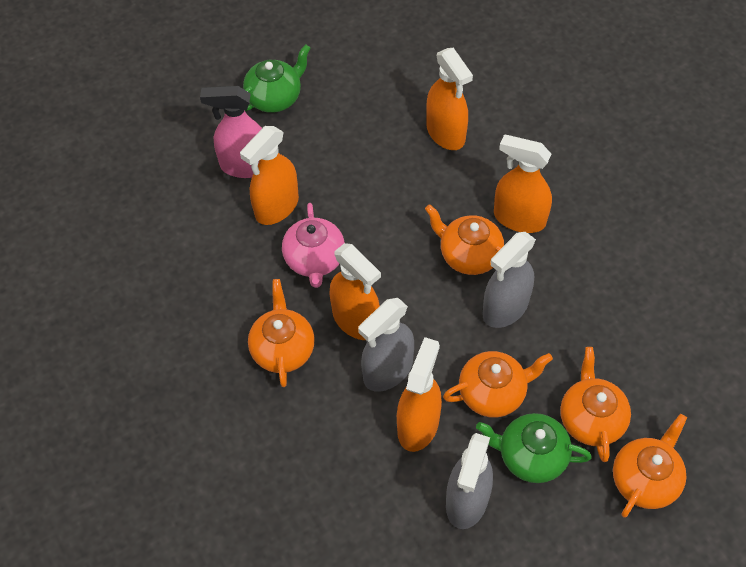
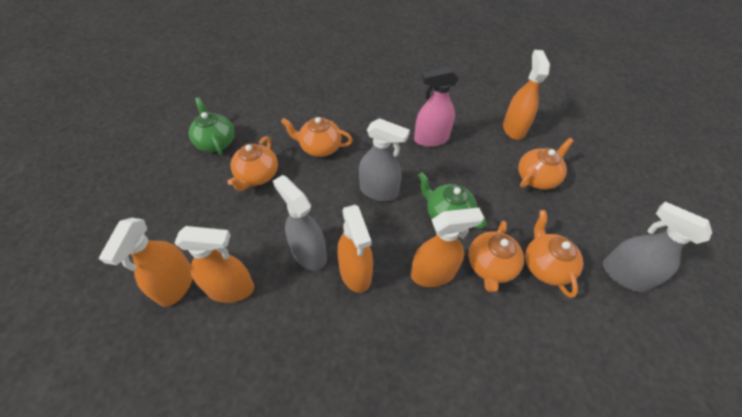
pink teapot: 1 -> 0

